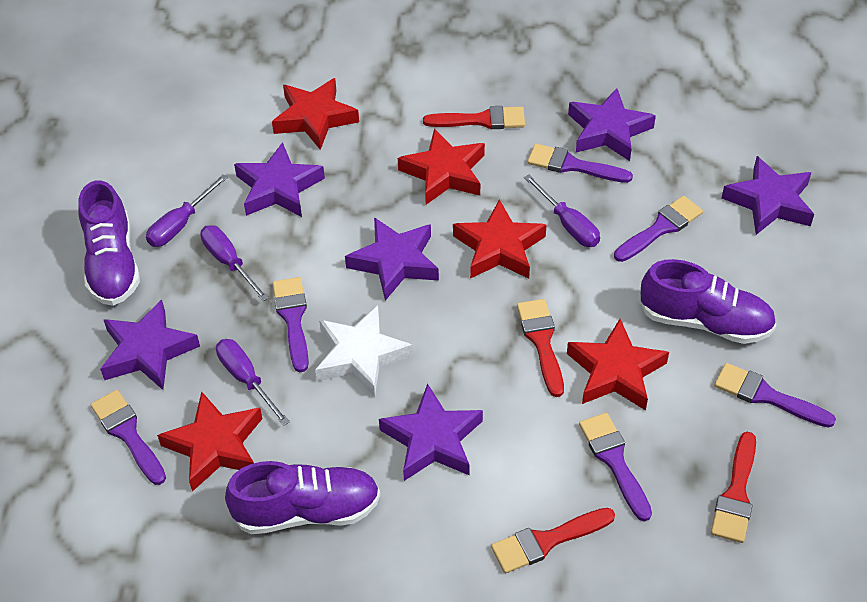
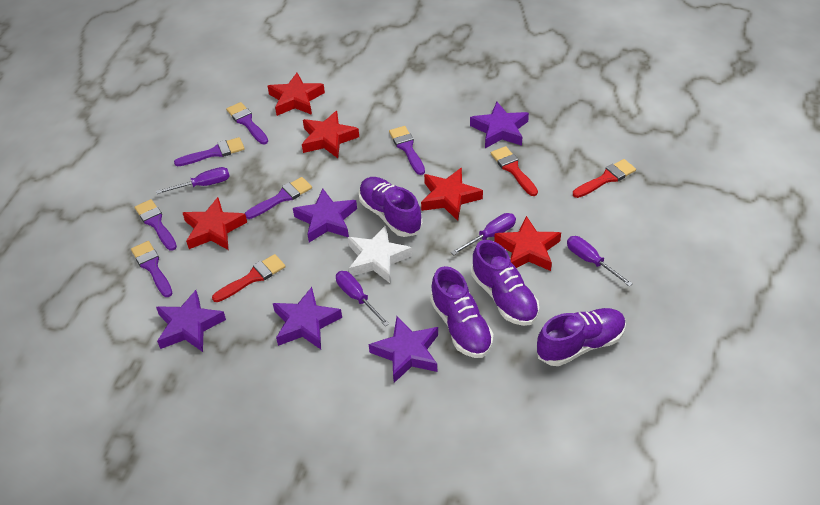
purple shoe: 3 -> 4
purple star: 6 -> 5
red brush: 4 -> 3

